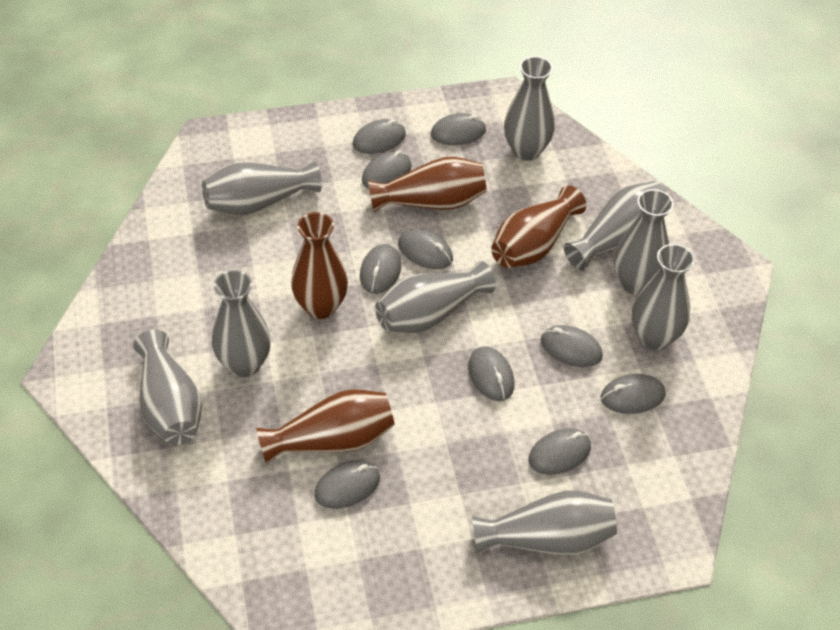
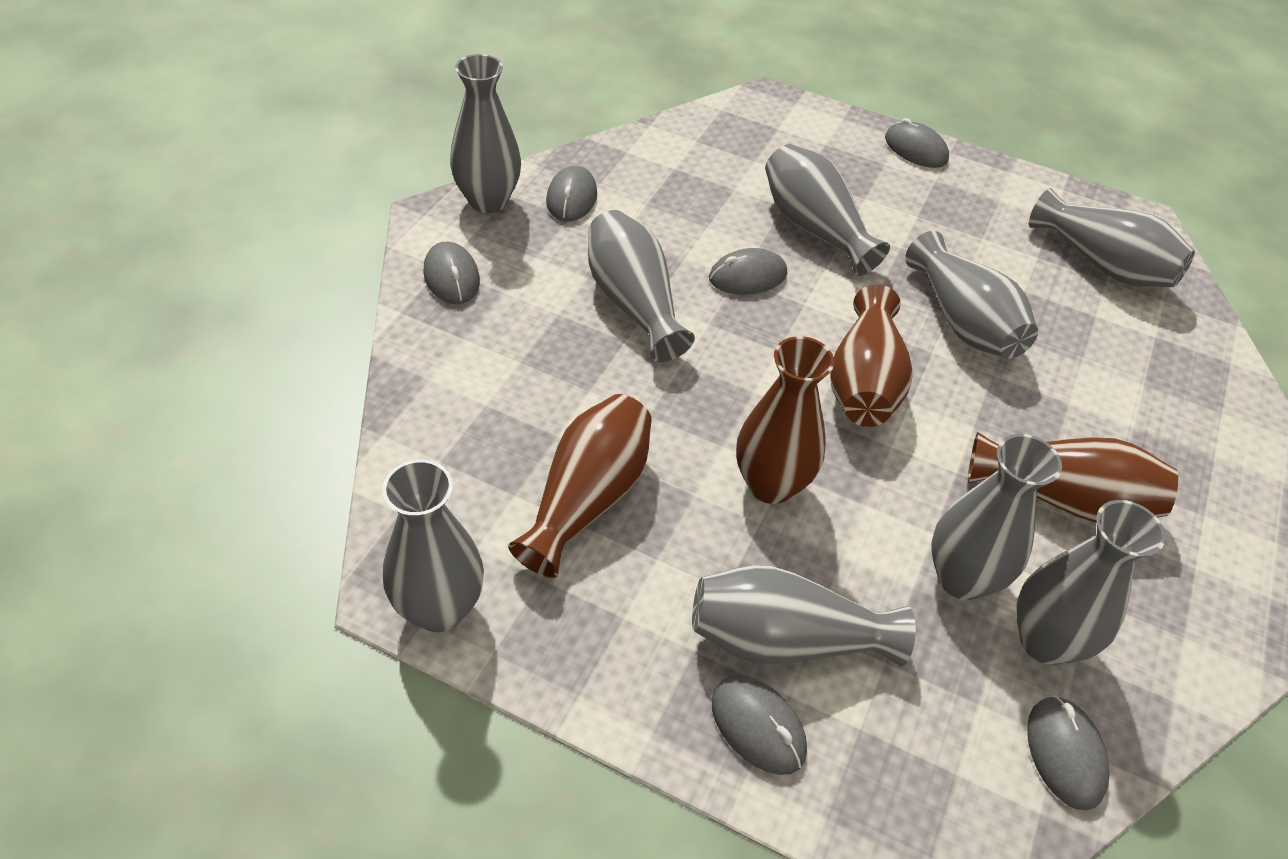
grey mouse: 10 -> 6

